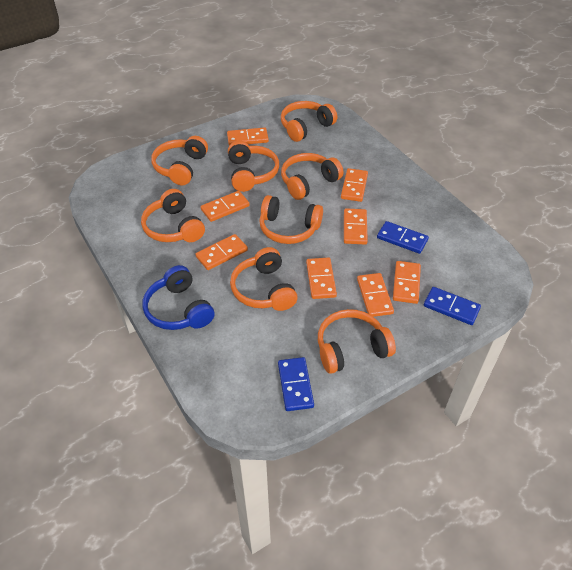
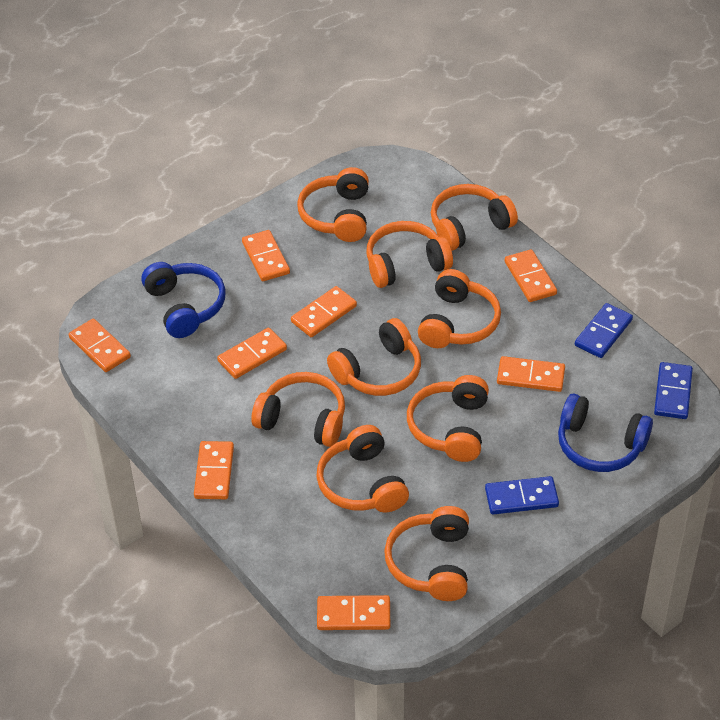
blue headphones: 1 -> 2
orange headphones: 8 -> 9

